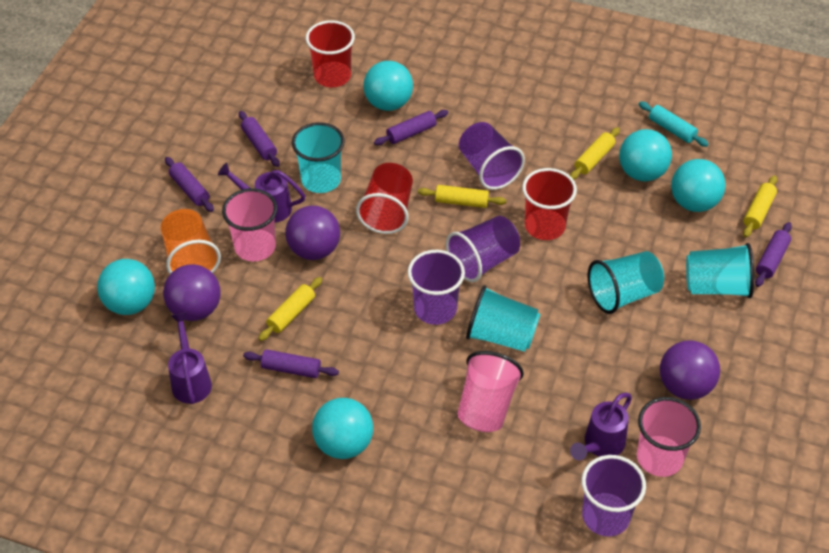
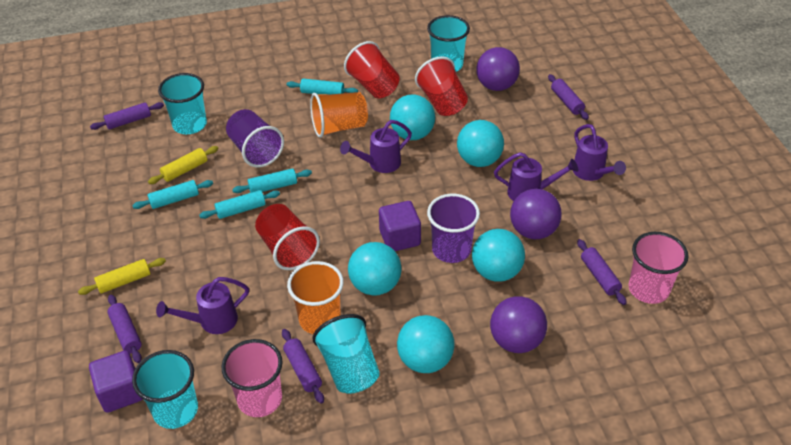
orange cup: 1 -> 2
pink cup: 3 -> 2
purple cube: 0 -> 2
purple cup: 4 -> 2
purple watering can: 3 -> 4
turquoise rolling pin: 1 -> 4
yellow rolling pin: 4 -> 2

